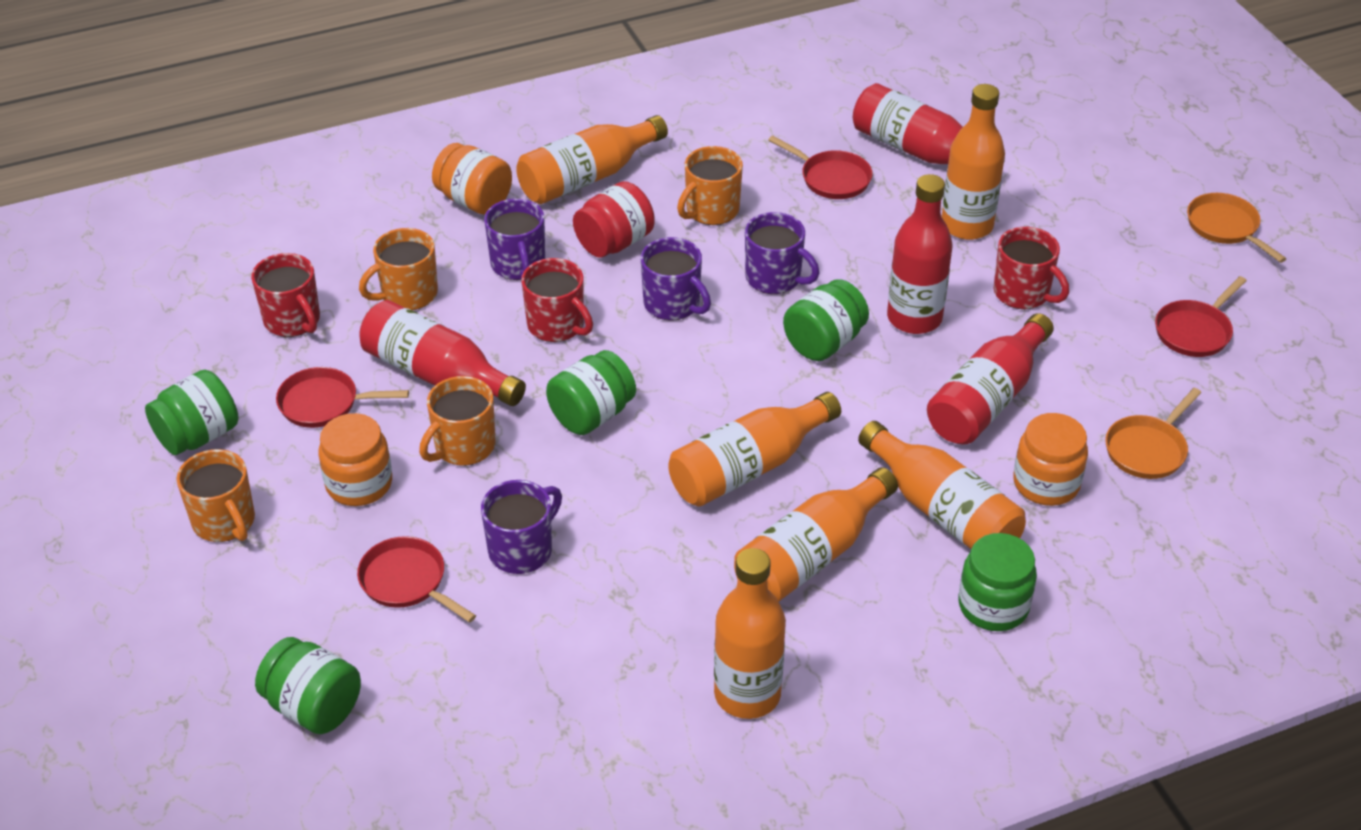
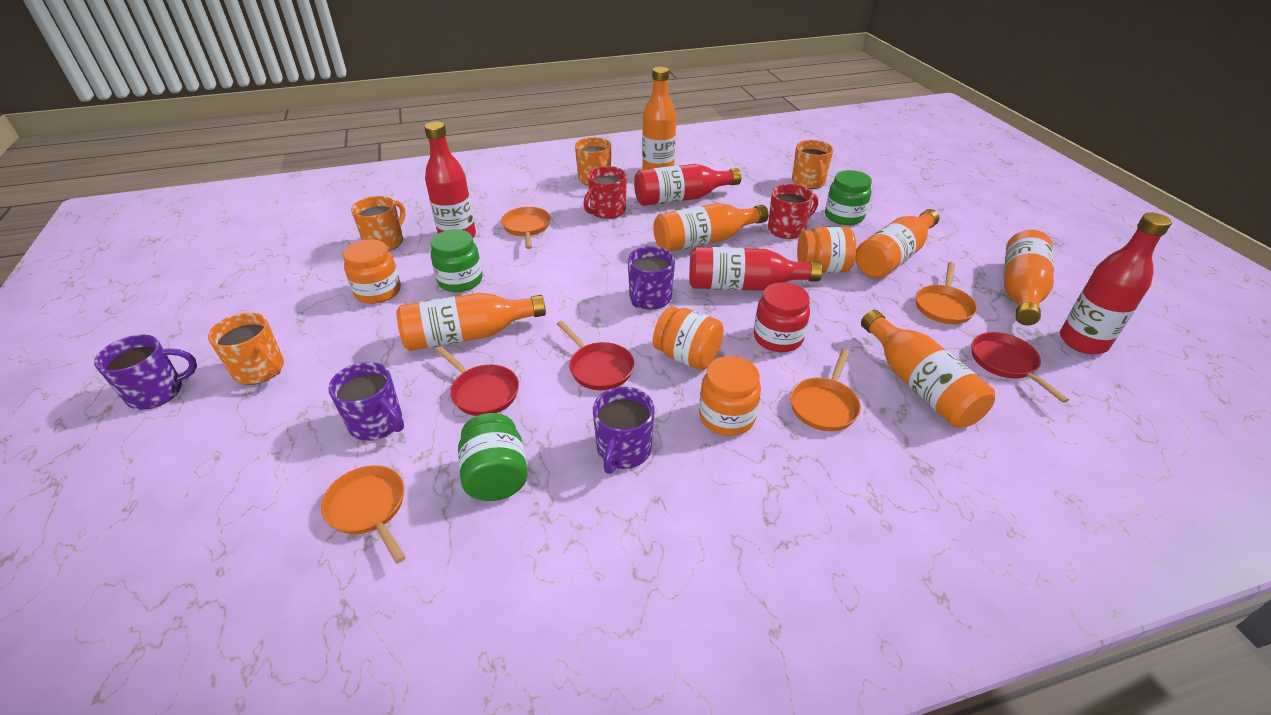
green jar: 5 -> 3
orange jar: 3 -> 4
orange pan: 2 -> 4
red mug: 3 -> 2
red pan: 4 -> 3

